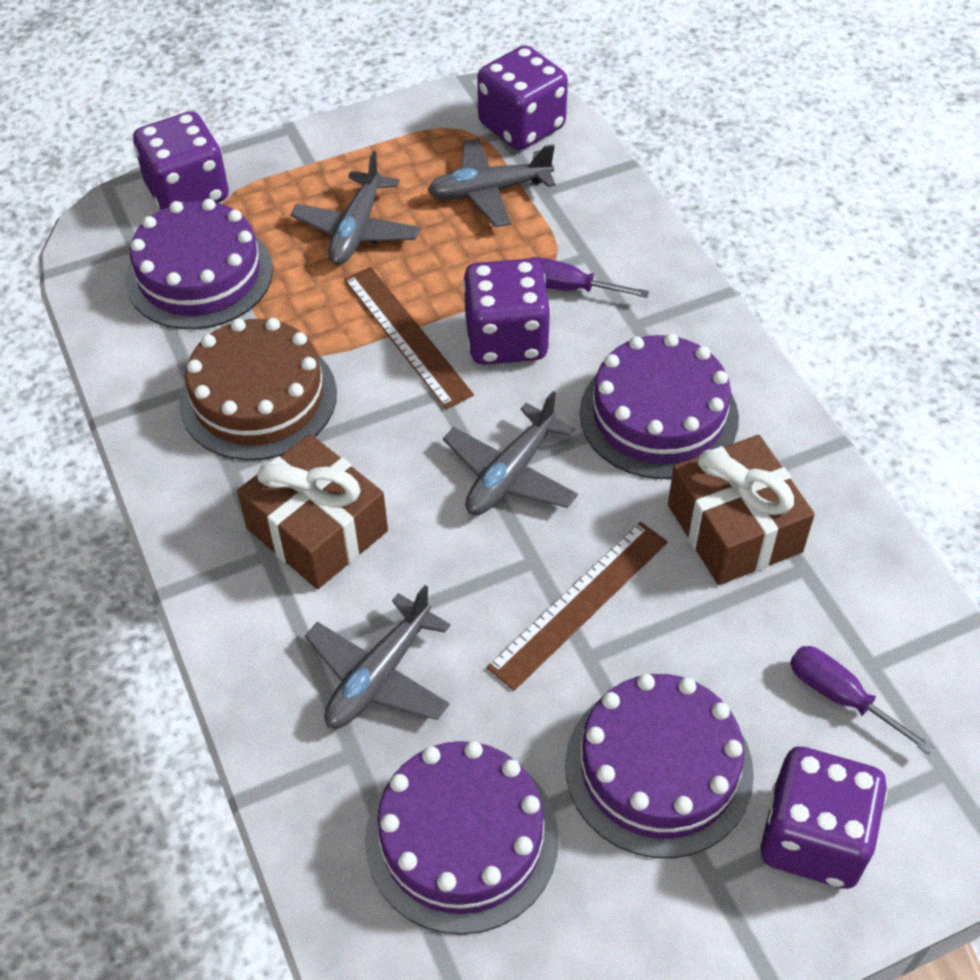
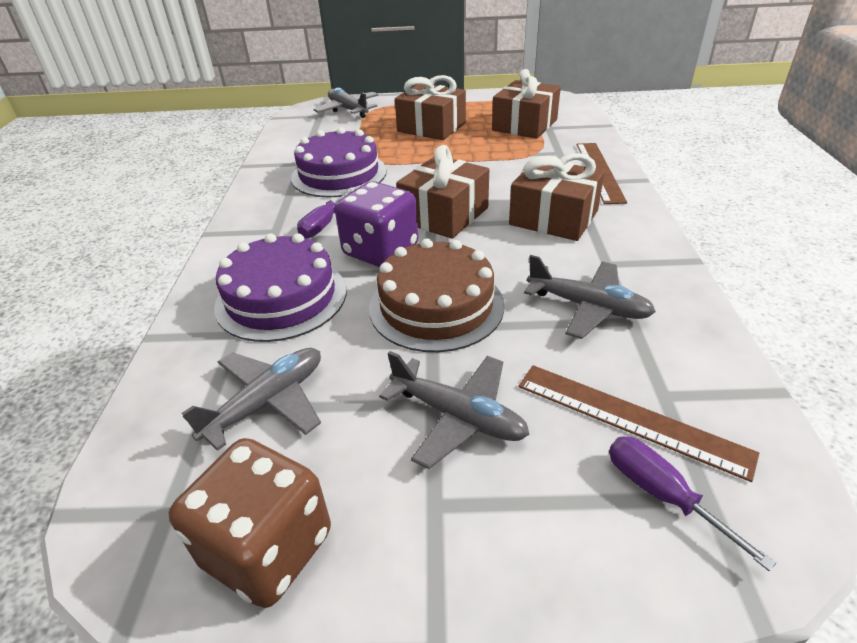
brown dice: 0 -> 1
brown gift: 2 -> 4
purple cake: 4 -> 2
purple dice: 4 -> 1

